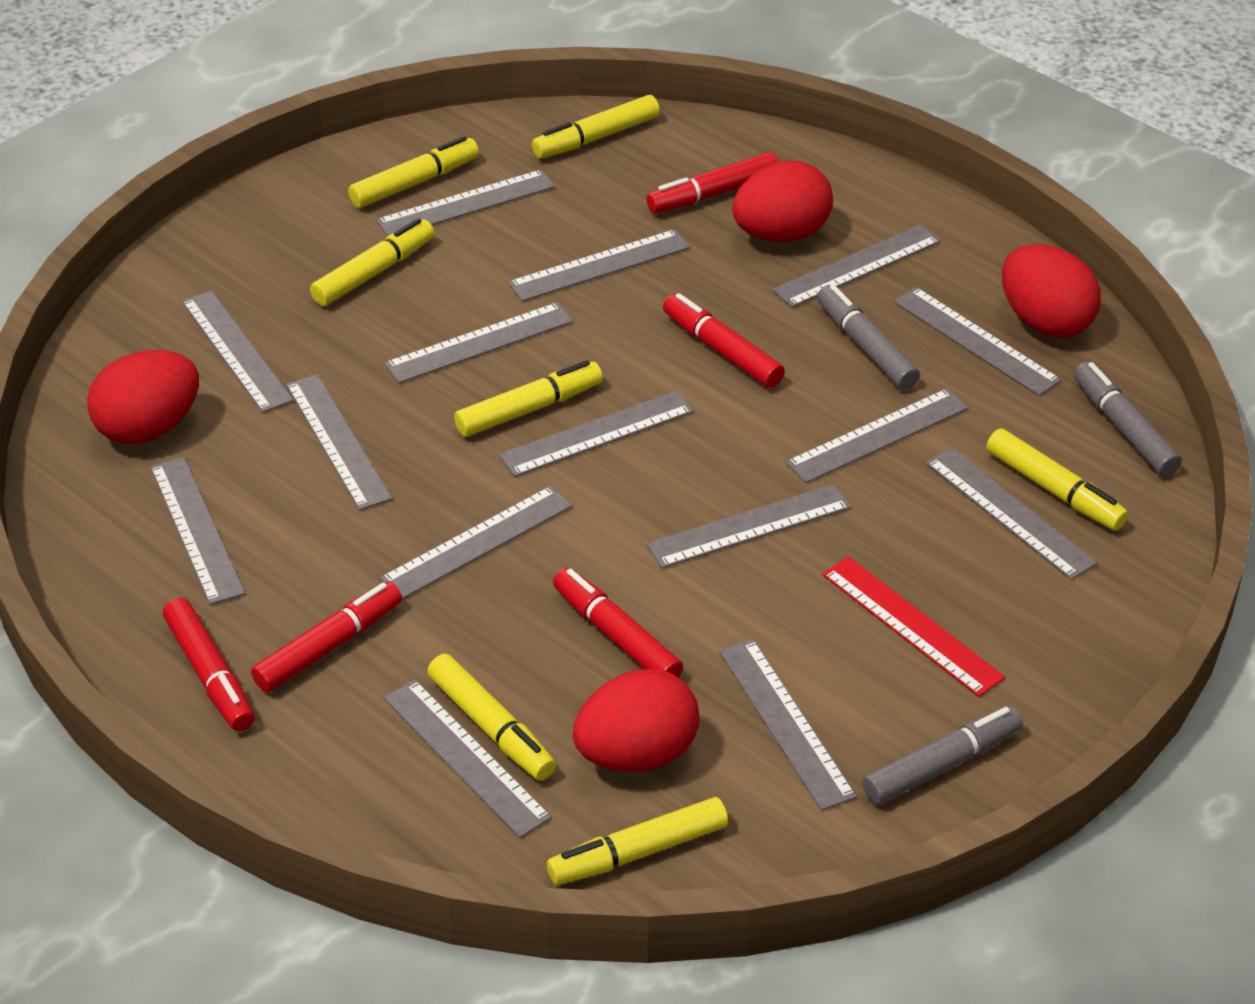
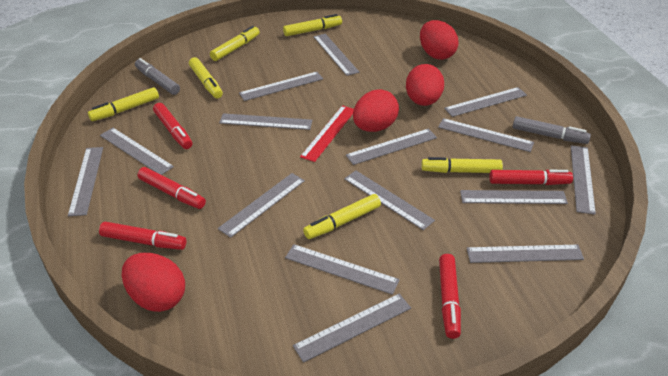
grey marker: 3 -> 2
yellow marker: 7 -> 6

